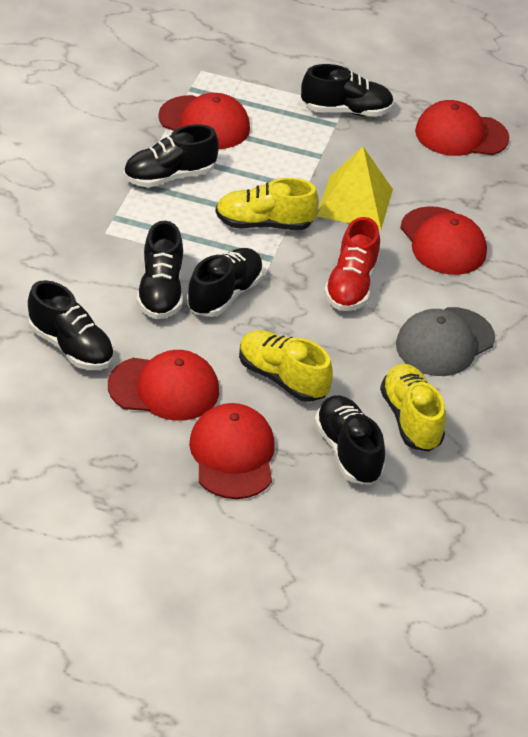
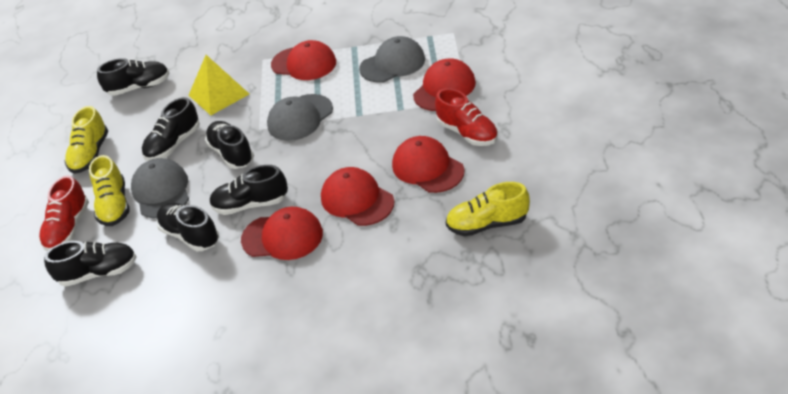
grey cap: 1 -> 3
red shoe: 1 -> 2

